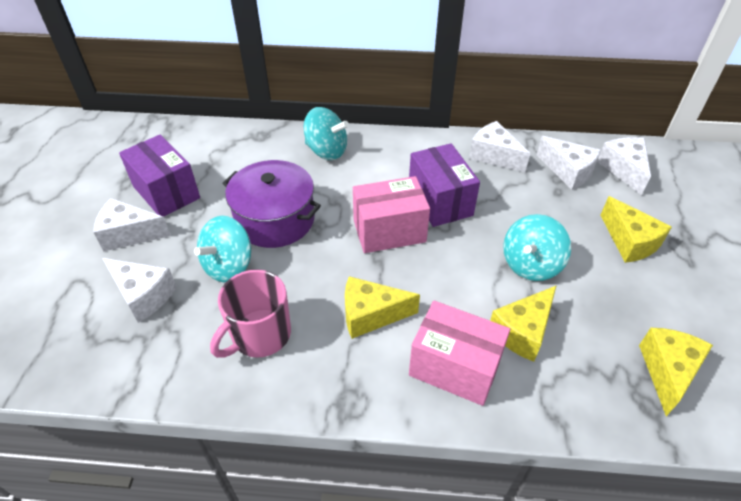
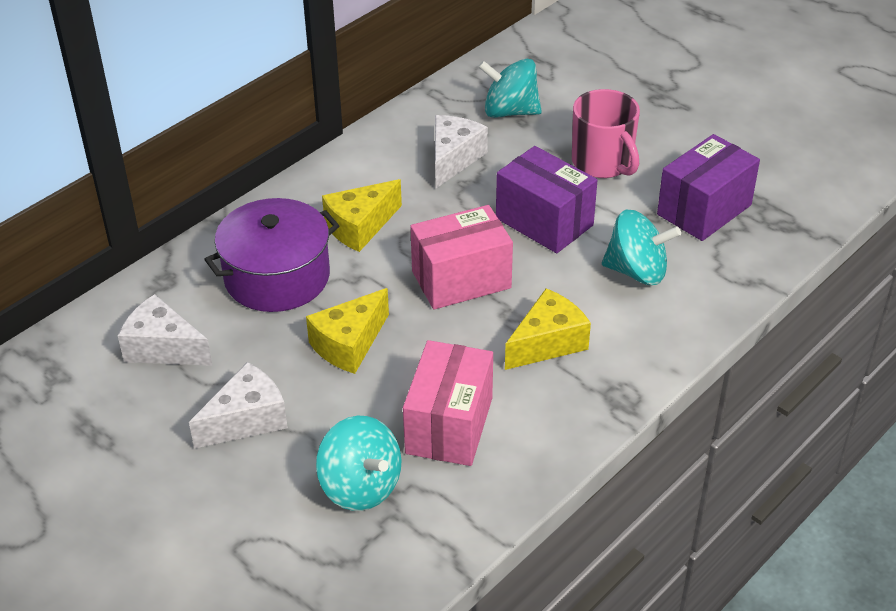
white cheese: 5 -> 3
yellow cheese: 4 -> 3

